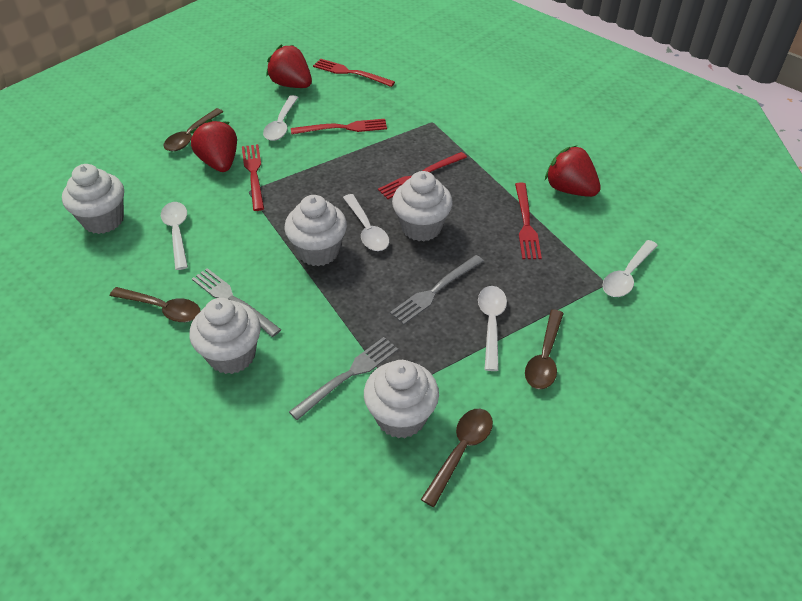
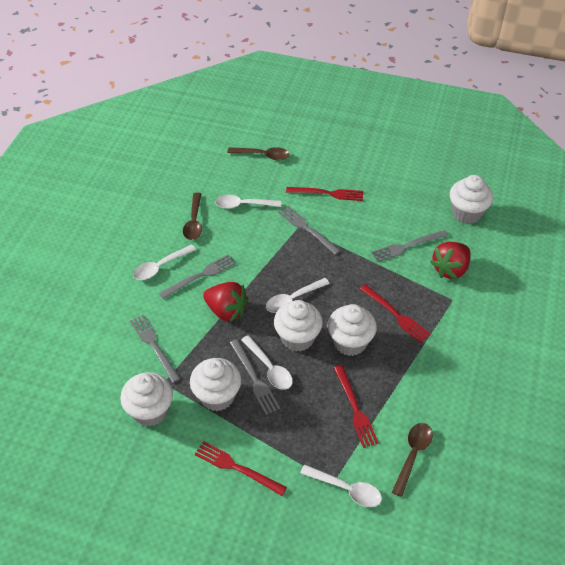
brown spoon: 4 -> 3
grey fork: 3 -> 5
red fork: 5 -> 4
red strawberry: 3 -> 2

